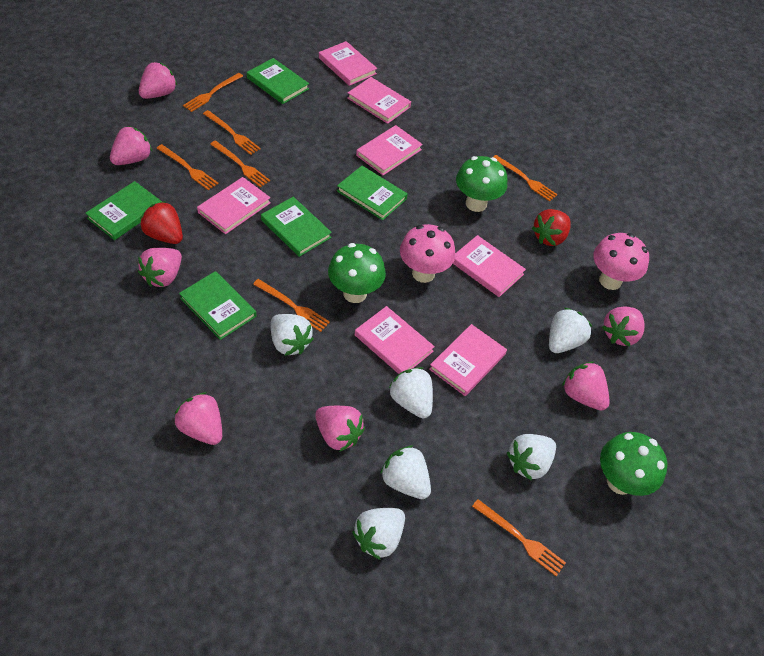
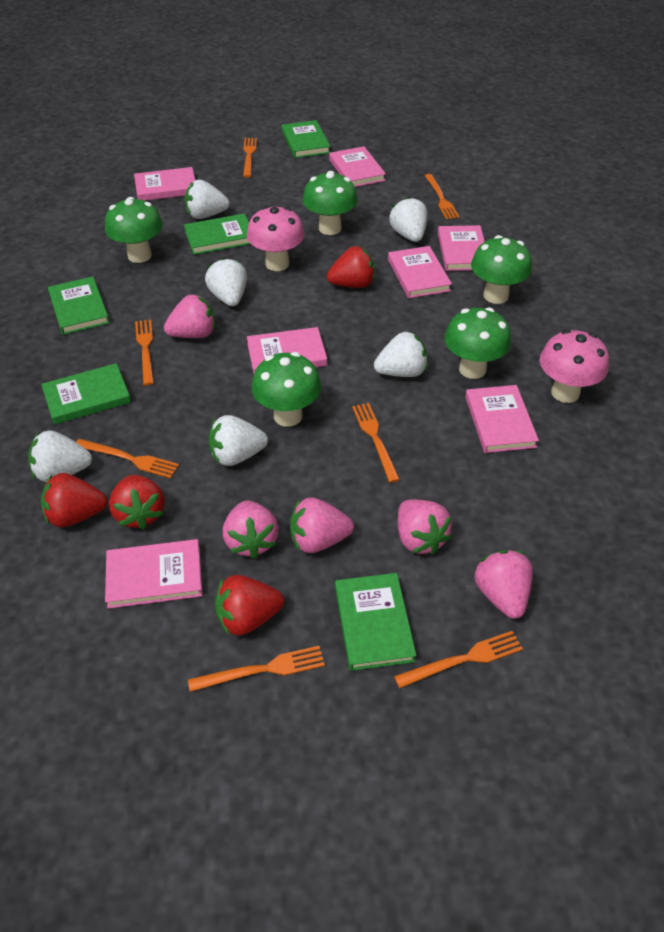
green mushroom: 3 -> 5
pink strawberry: 7 -> 5
red strawberry: 2 -> 4

